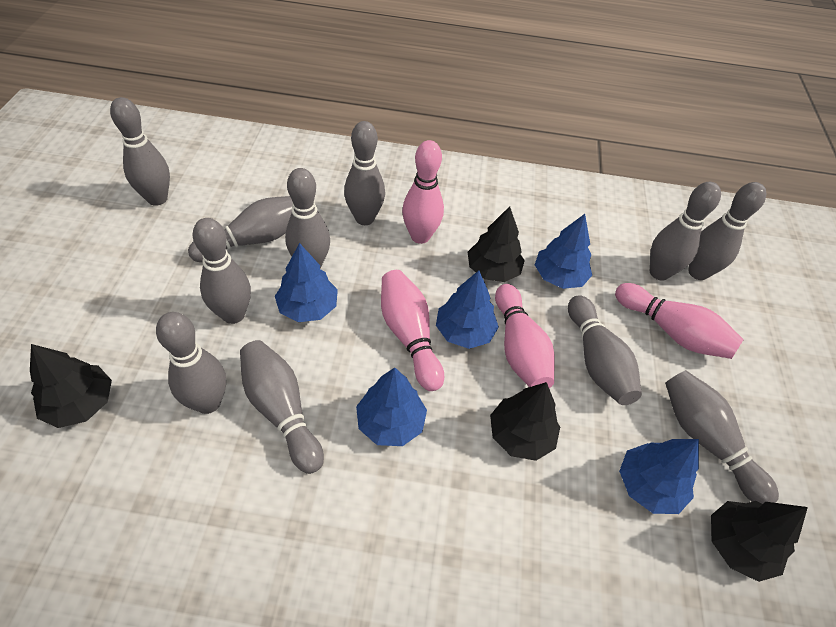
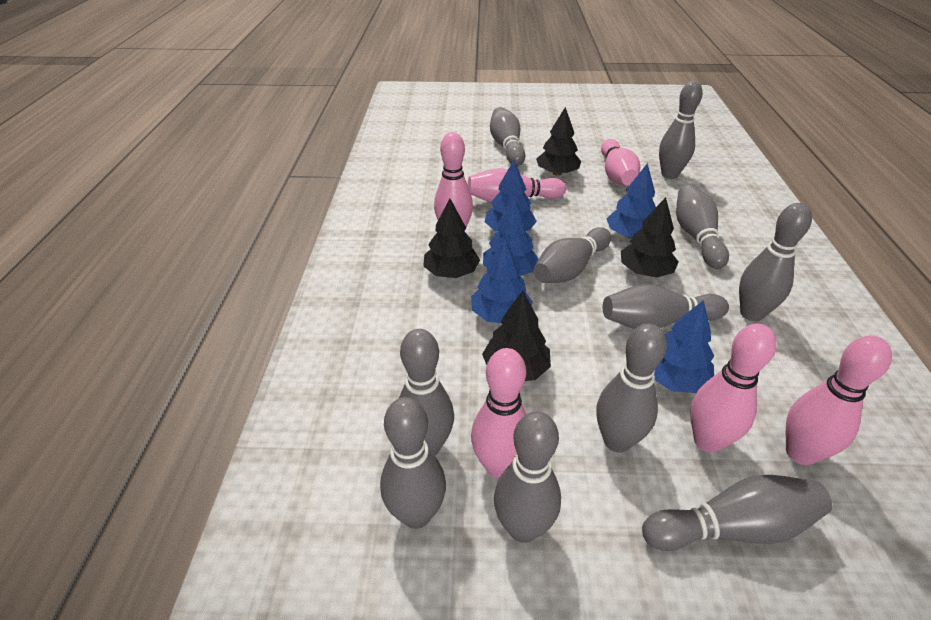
pink bowling pin: 4 -> 6

